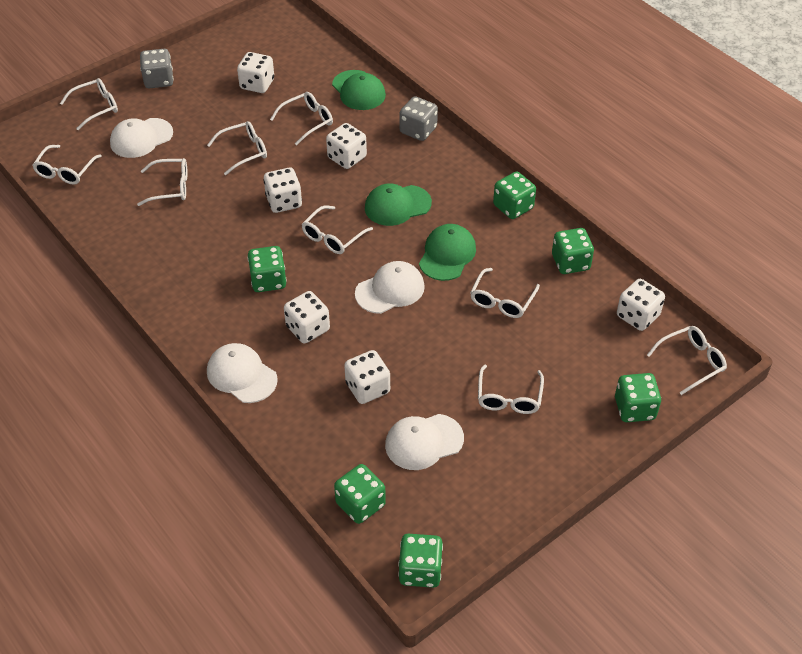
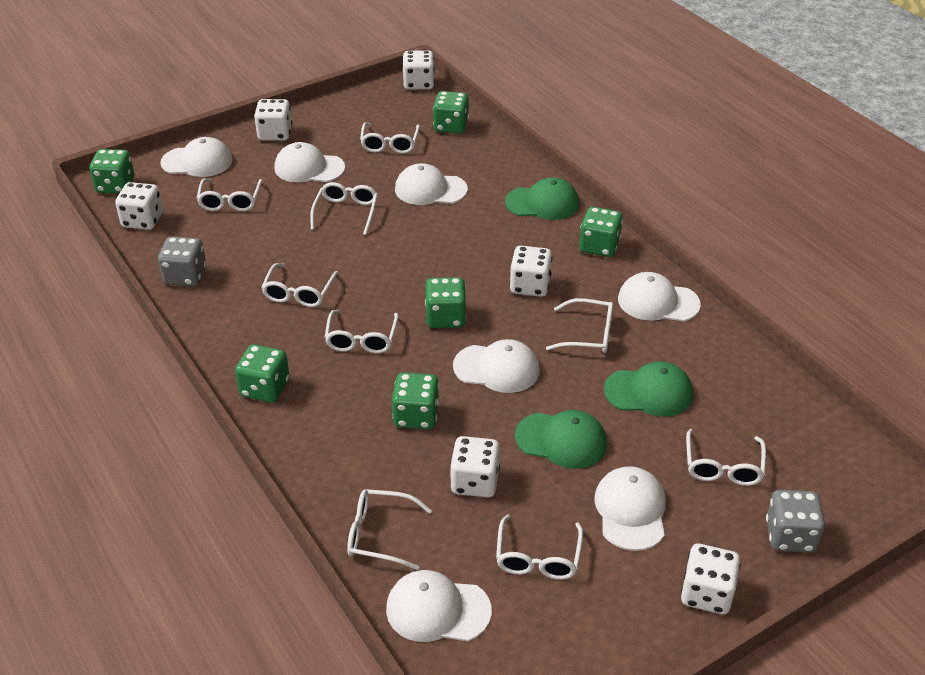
white cap: 4 -> 7

